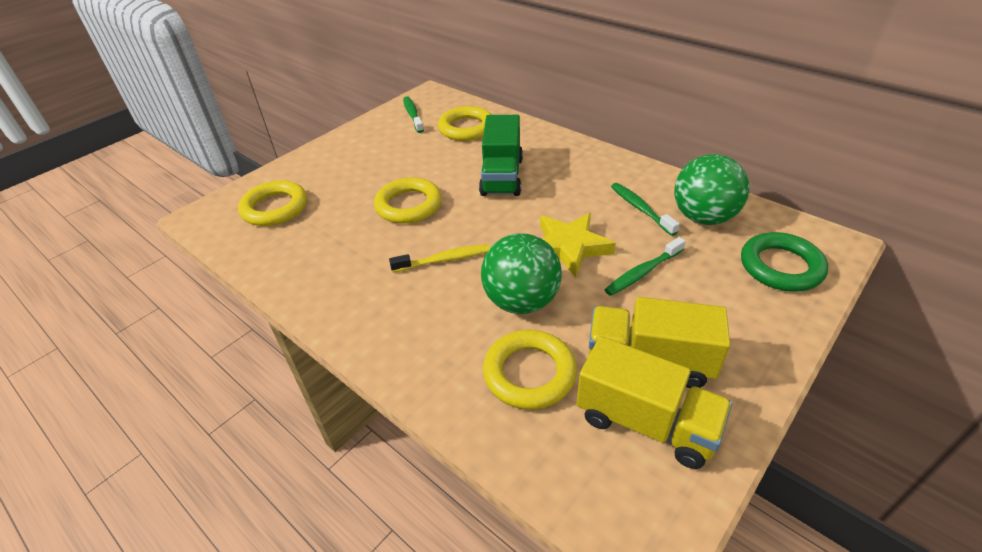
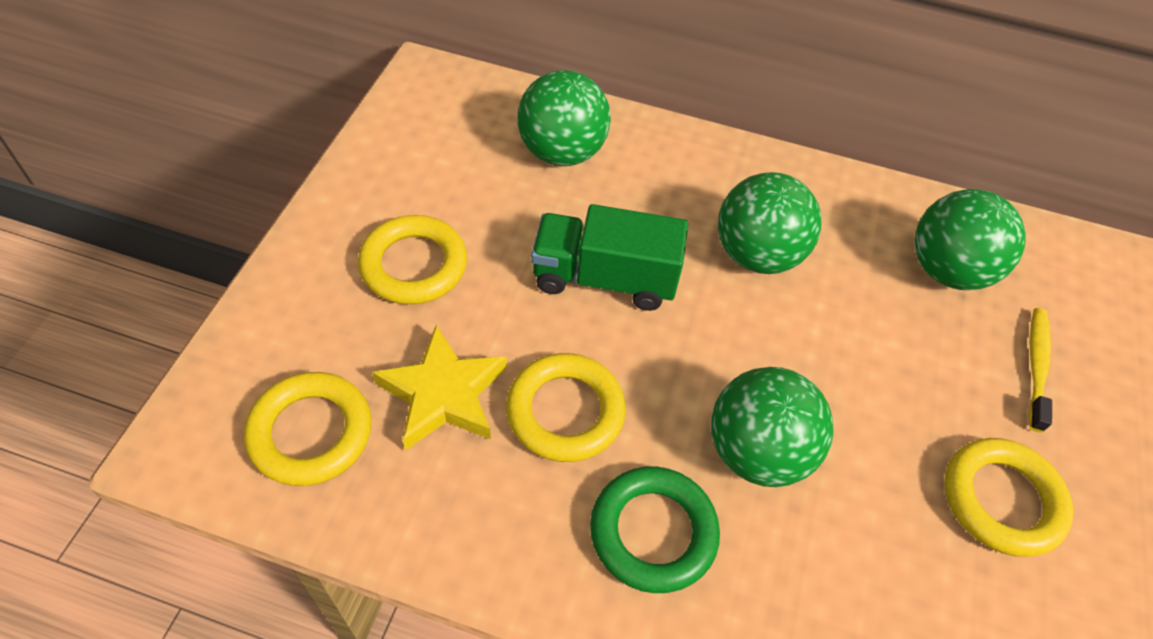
green ball: 2 -> 4
green toothbrush: 3 -> 0
yellow truck: 2 -> 0

